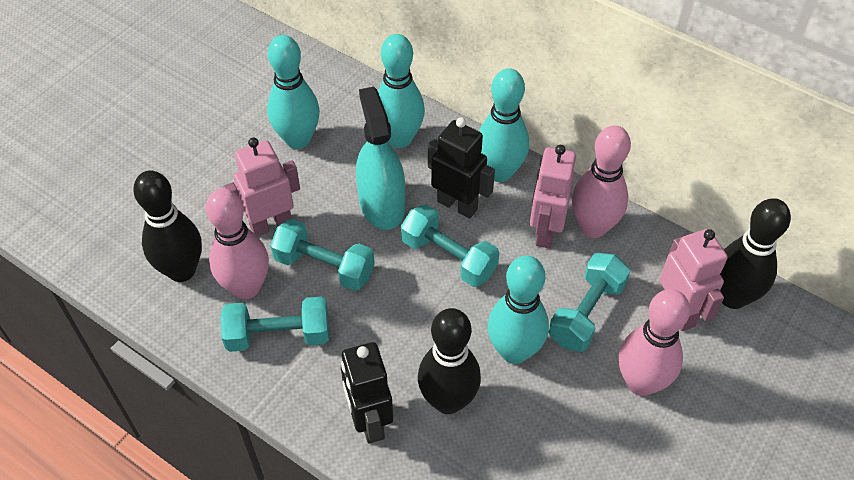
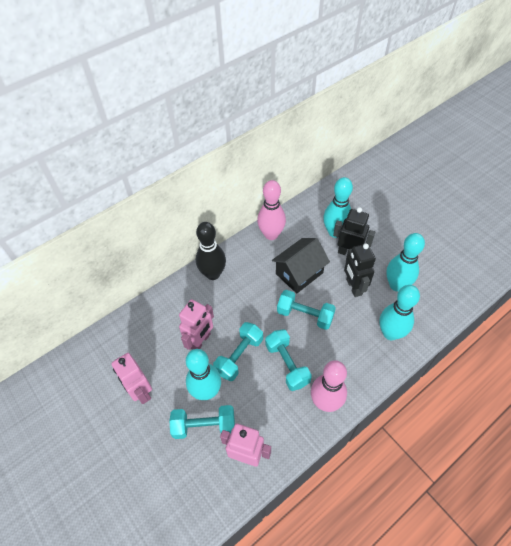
black bowling pin: 3 -> 1
black house: 0 -> 1
pink bowling pin: 3 -> 2
turquoise spray bottle: 1 -> 0

